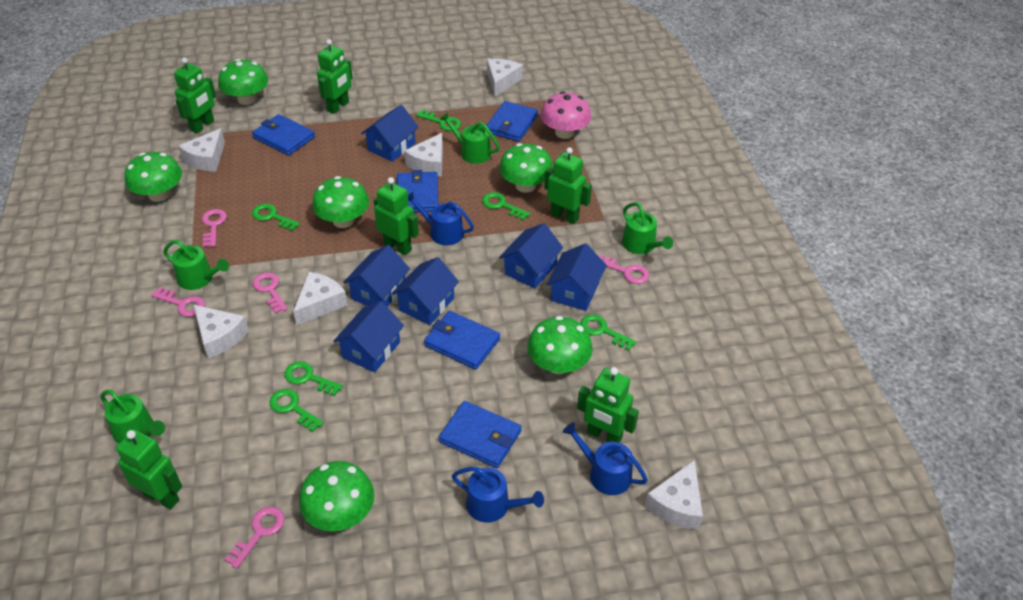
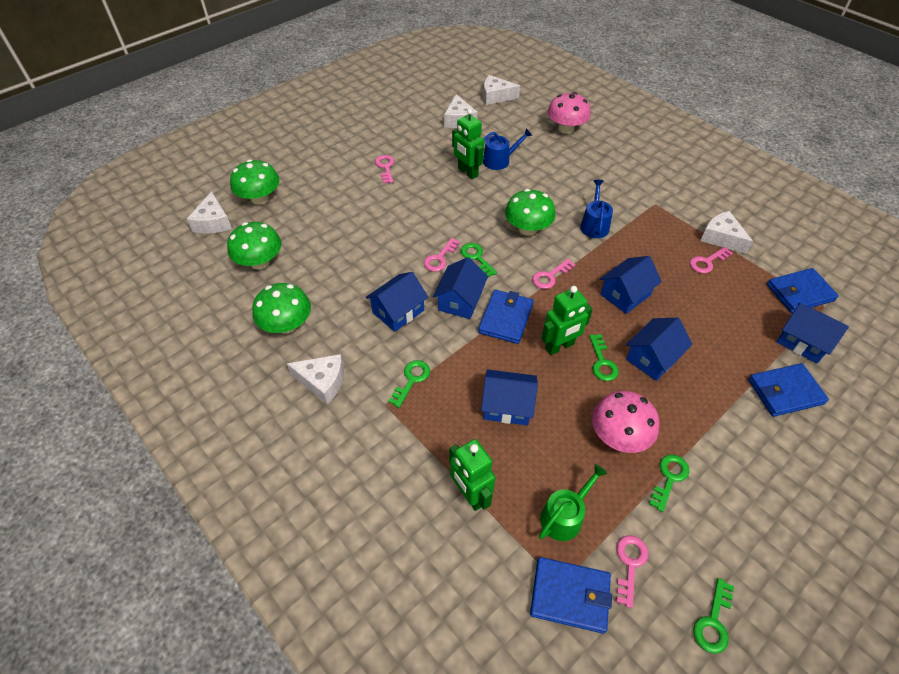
blue wallet: 5 -> 4
blue watering can: 3 -> 2
green key: 6 -> 5
green mushroom: 6 -> 4
green robot: 6 -> 3
green watering can: 4 -> 1
pink mushroom: 1 -> 2
white cheese: 6 -> 5

